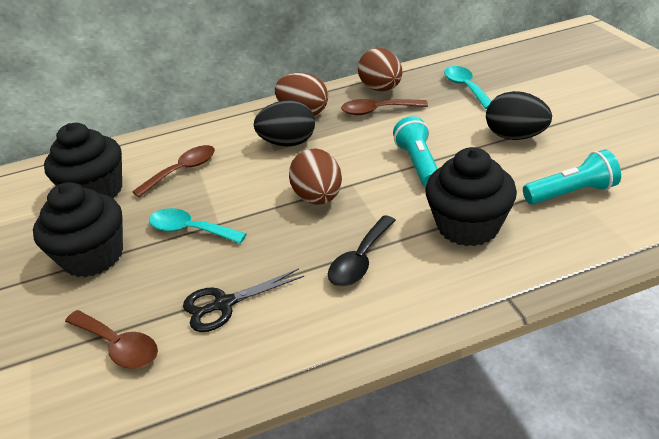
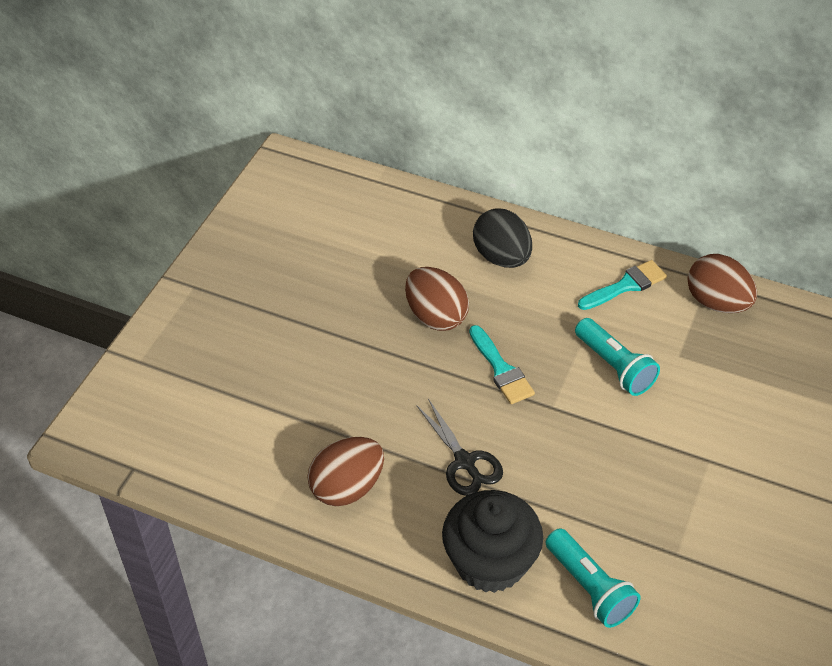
black cupcake: 3 -> 1
black egg: 2 -> 1
black spoon: 1 -> 0
brown spoon: 3 -> 0
turquoise brush: 0 -> 2
turquoise spoon: 2 -> 0

